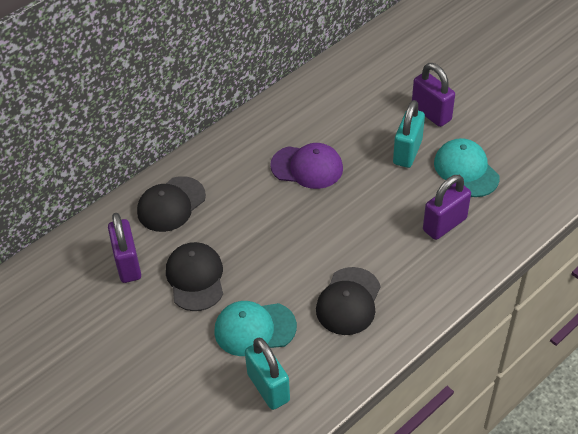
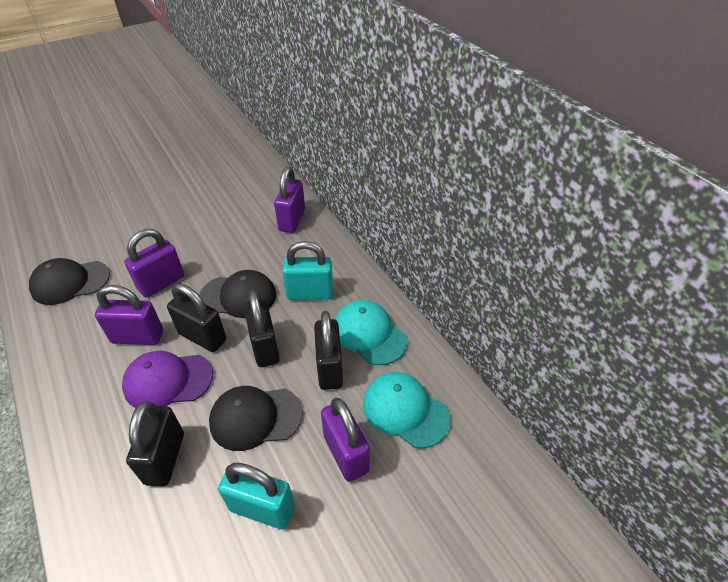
black padlock: 0 -> 4
purple padlock: 3 -> 4

